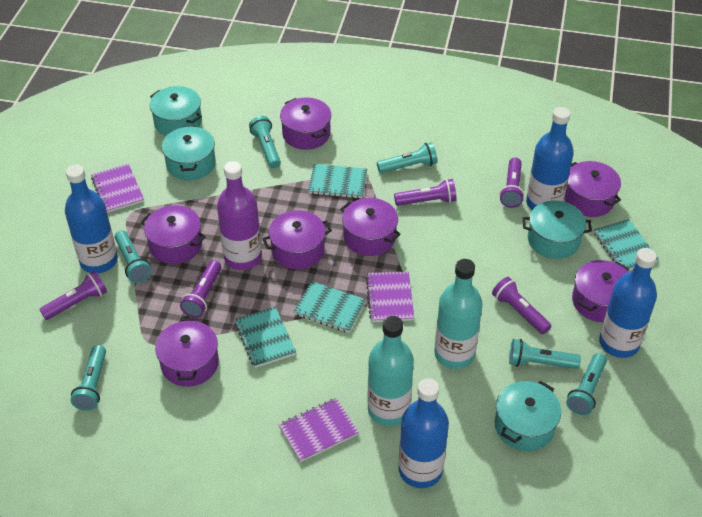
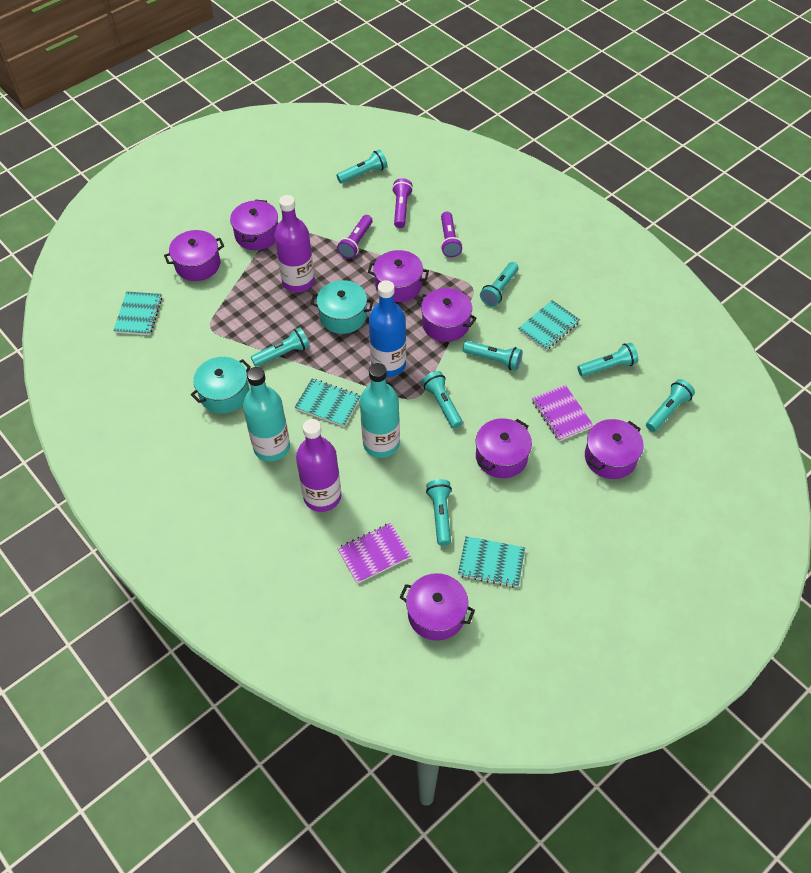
blue bottle: 4 -> 1
purple bottle: 1 -> 2
purple flashlight: 5 -> 3
purple notebook: 3 -> 2
turquoise flashlight: 6 -> 8
turquoise pot: 4 -> 2

